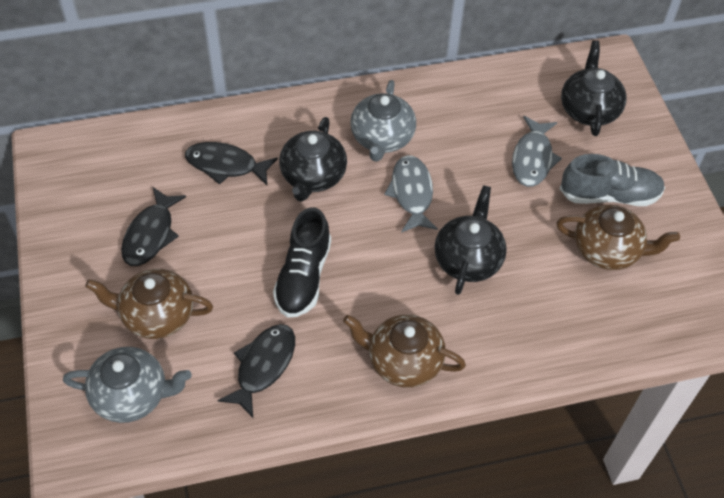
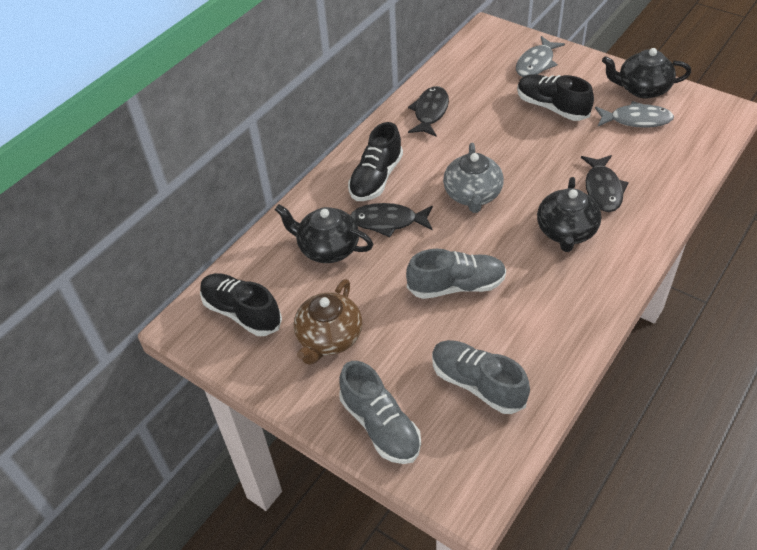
black shoe: 1 -> 3
brown teapot: 3 -> 1
grey shoe: 1 -> 3
grey teapot: 2 -> 1

